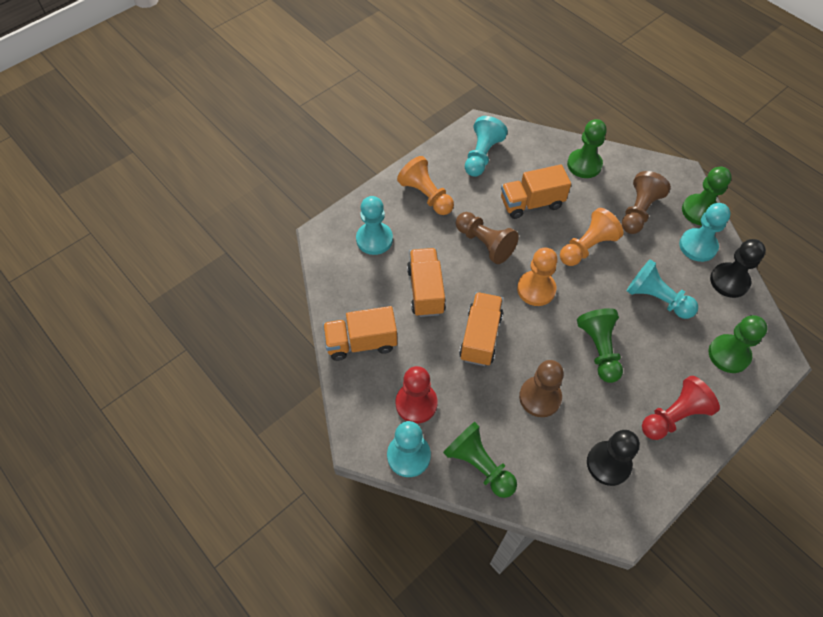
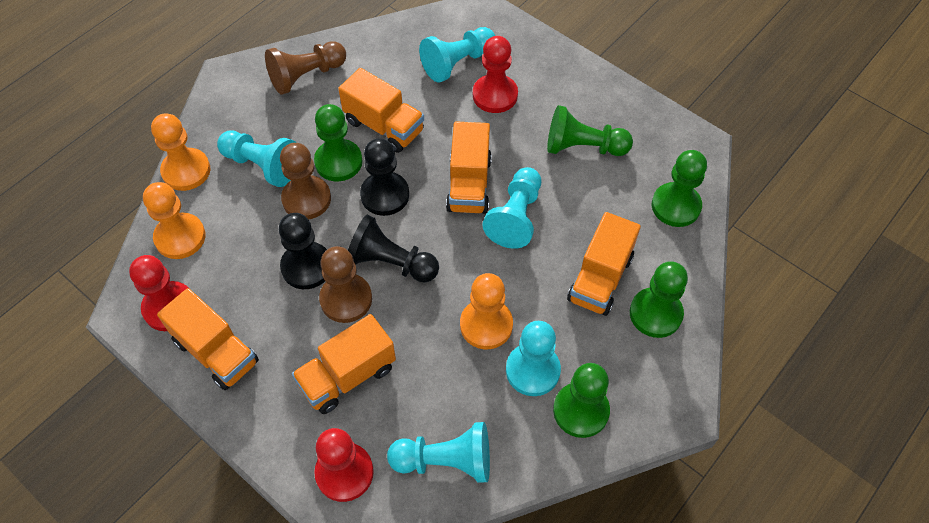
black pawn: 2 -> 3
orange truck: 4 -> 5
red pawn: 2 -> 3

